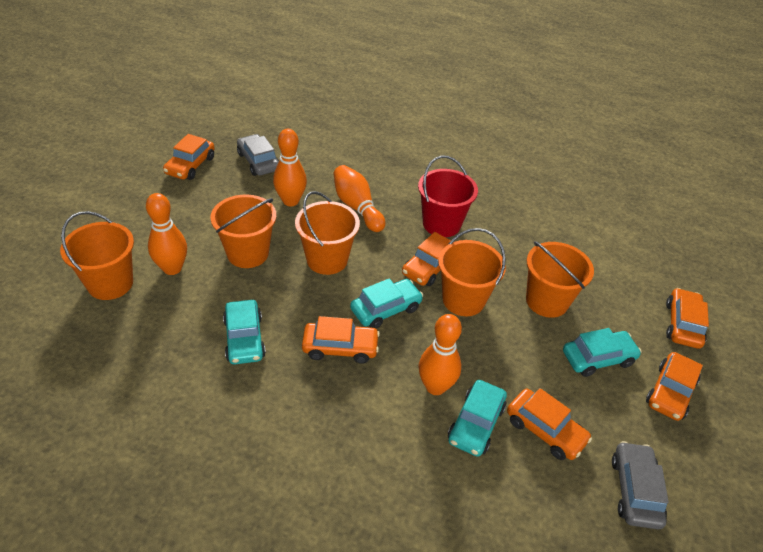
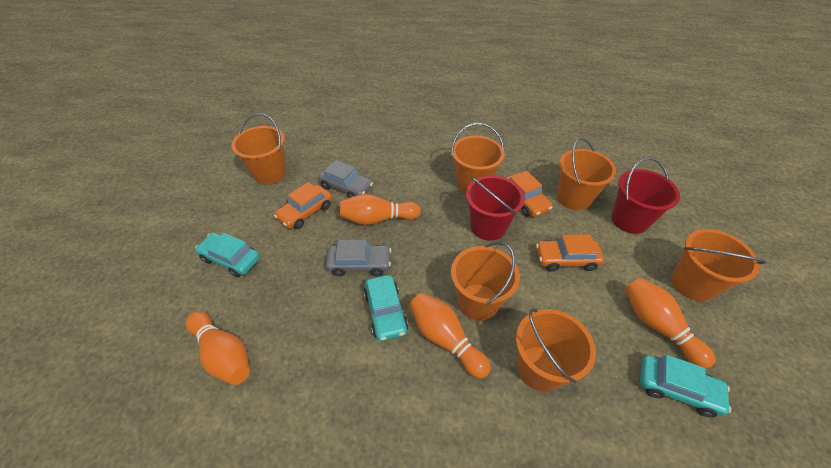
orange bucket: 5 -> 6
orange car: 6 -> 3
red bucket: 1 -> 2
turquoise car: 4 -> 3

